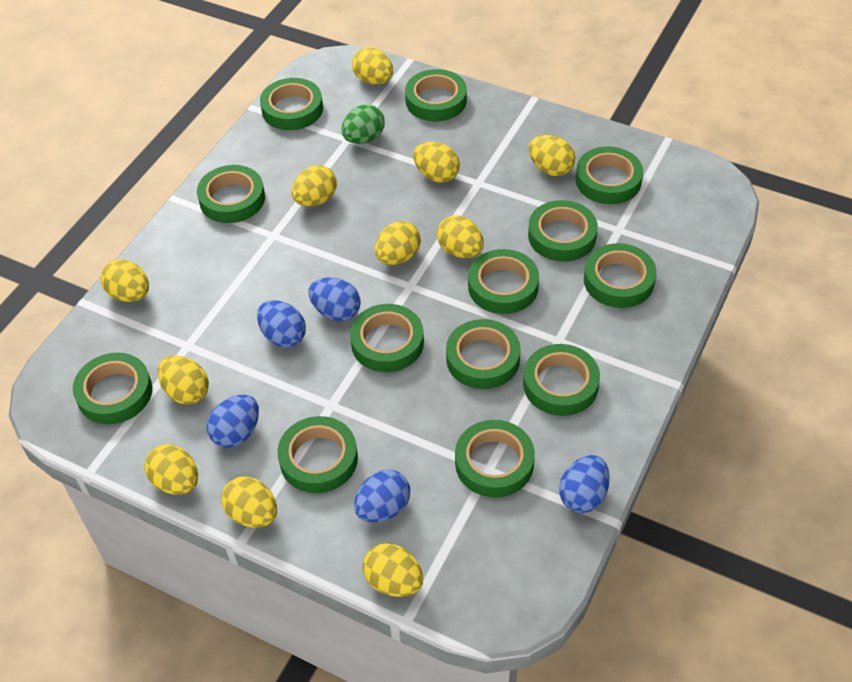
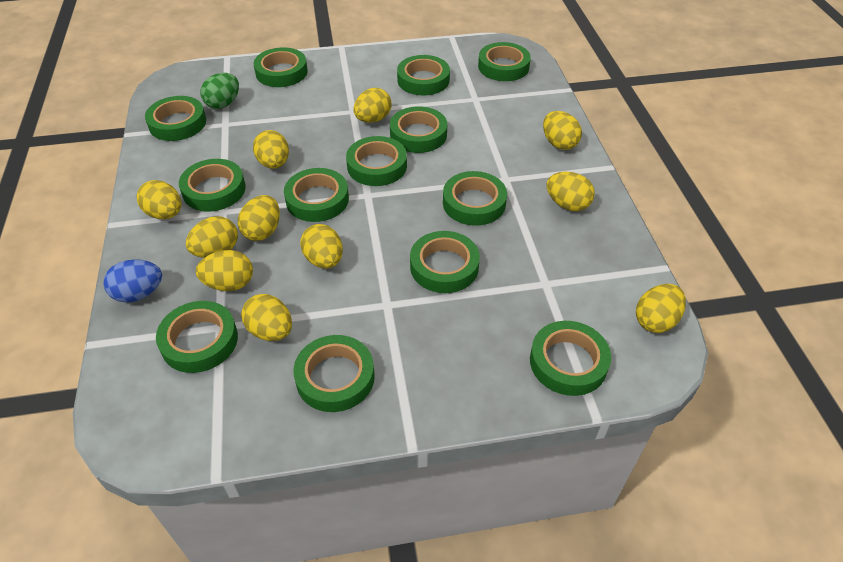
blue egg: 5 -> 1

